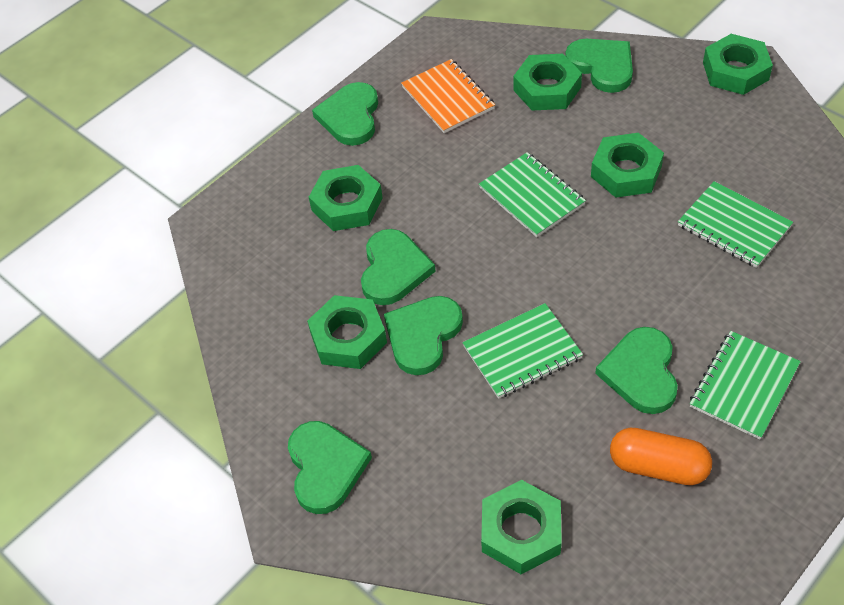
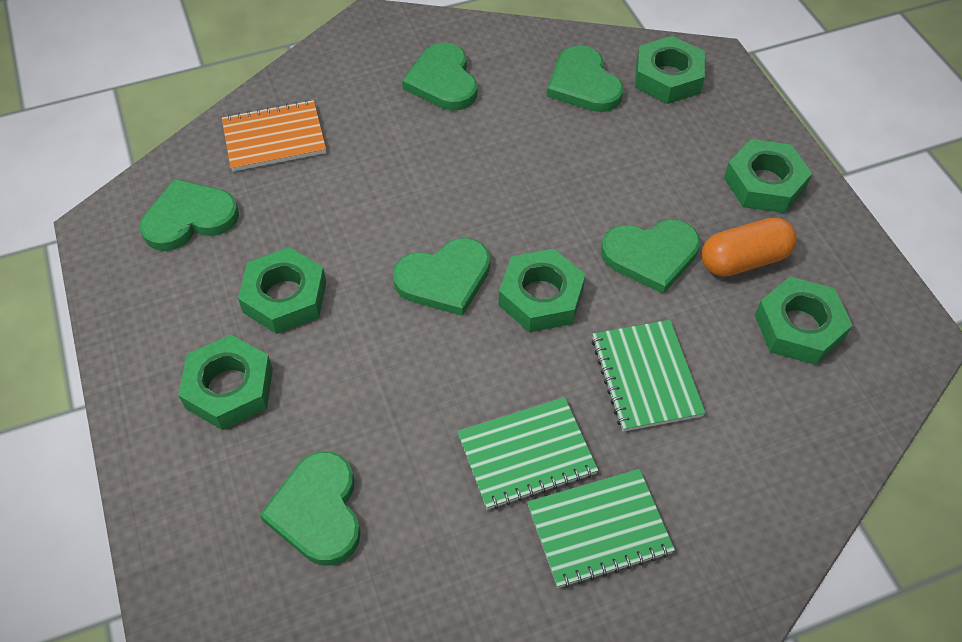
green notebook: 4 -> 3

